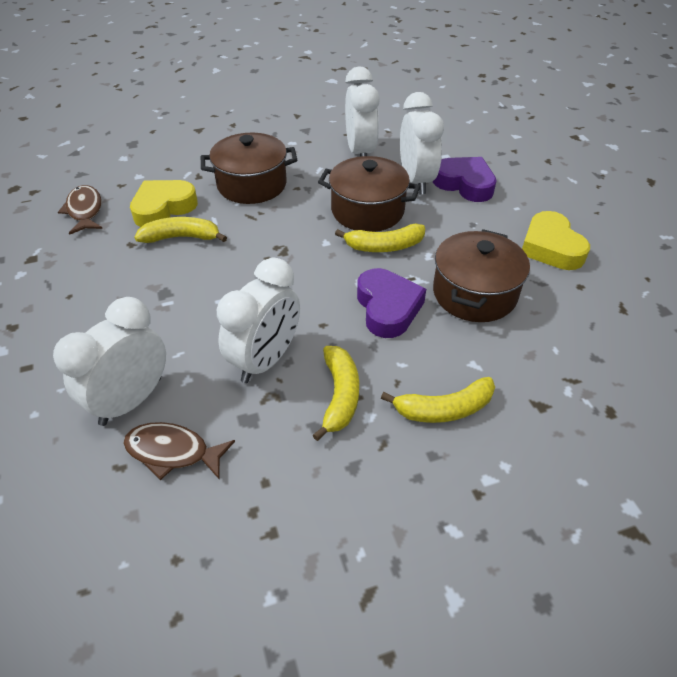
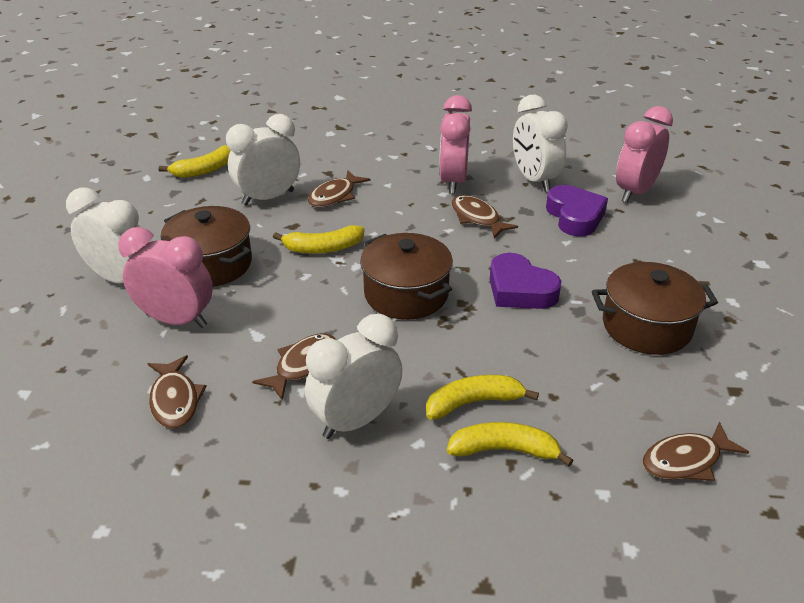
brown fish: 2 -> 5
pink clock: 0 -> 3
yellow heart: 2 -> 0

